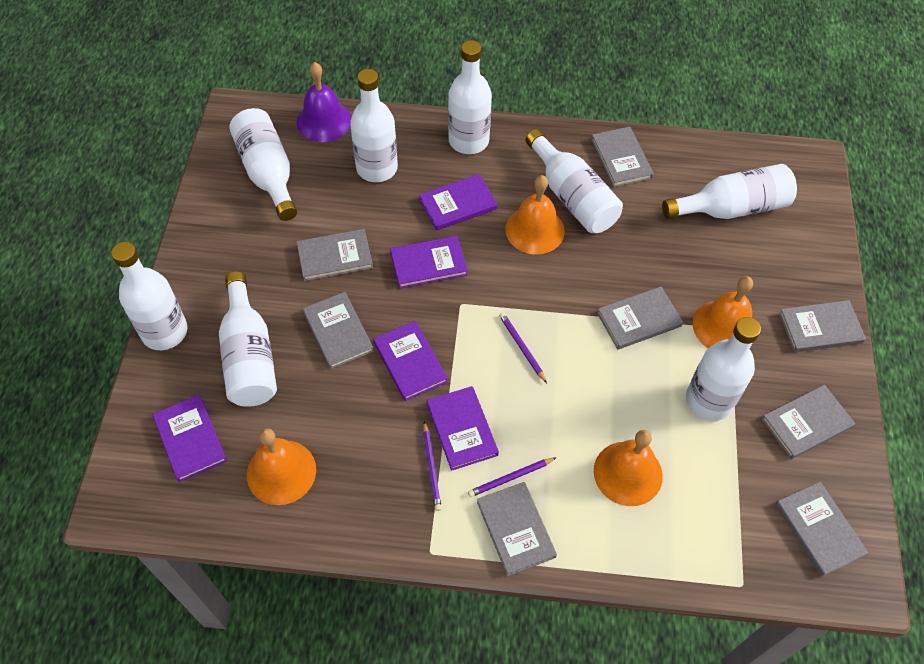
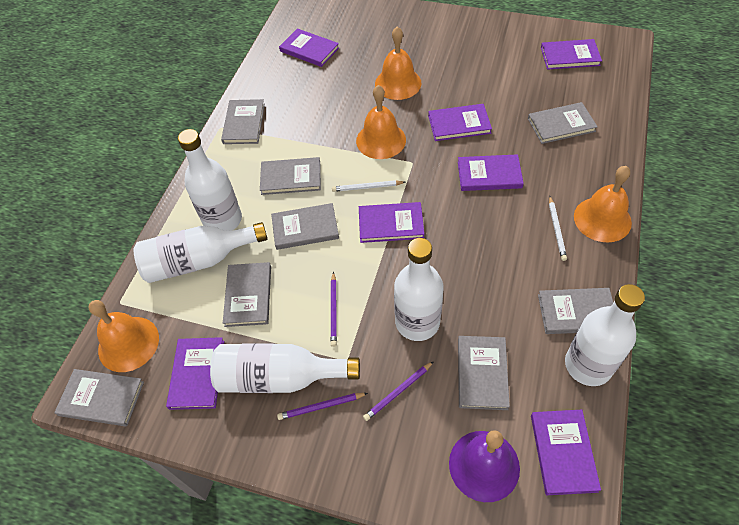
purple book: 5 -> 7
white bottle: 8 -> 5
white pencil: 0 -> 2

